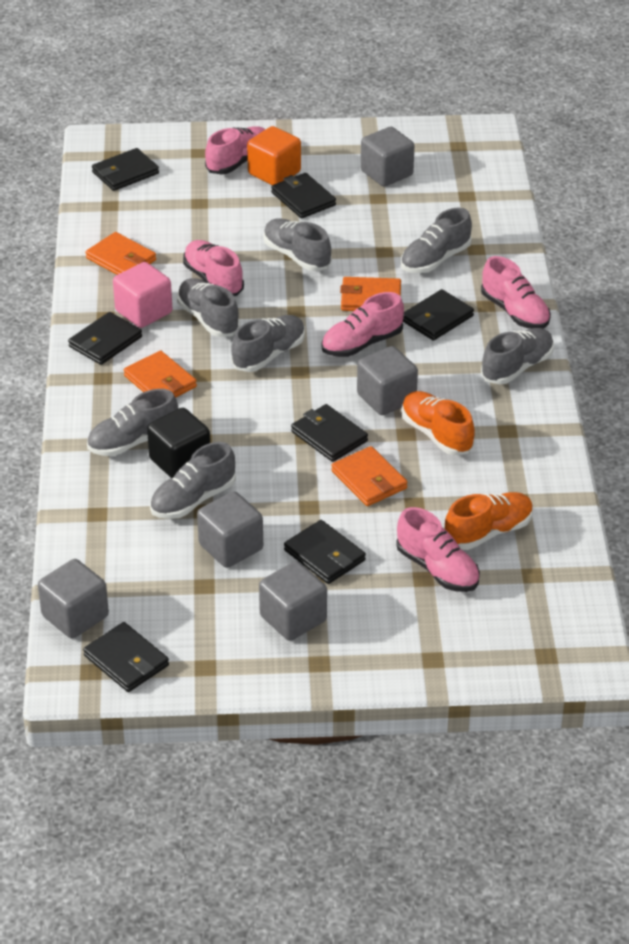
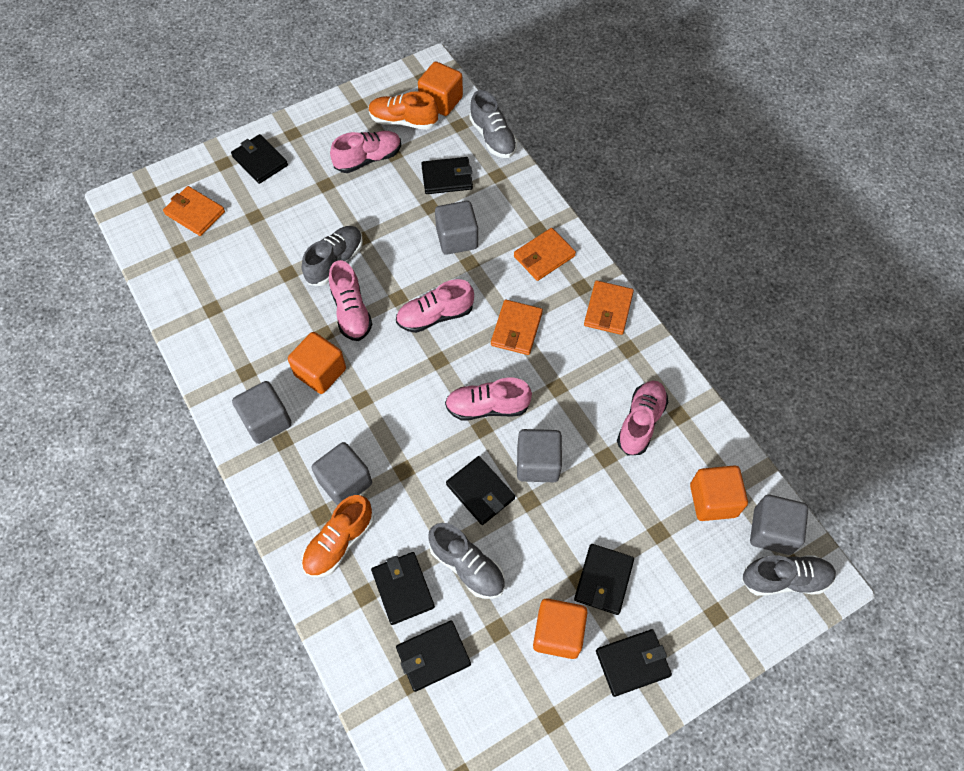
black cube: 1 -> 0
grey shoe: 7 -> 4
orange cube: 1 -> 4
pink cube: 1 -> 0

